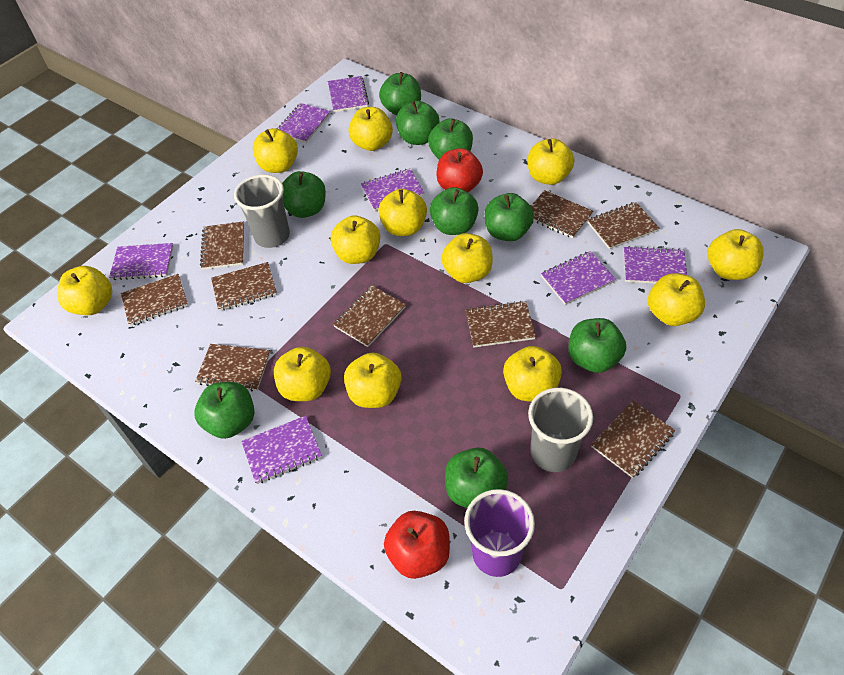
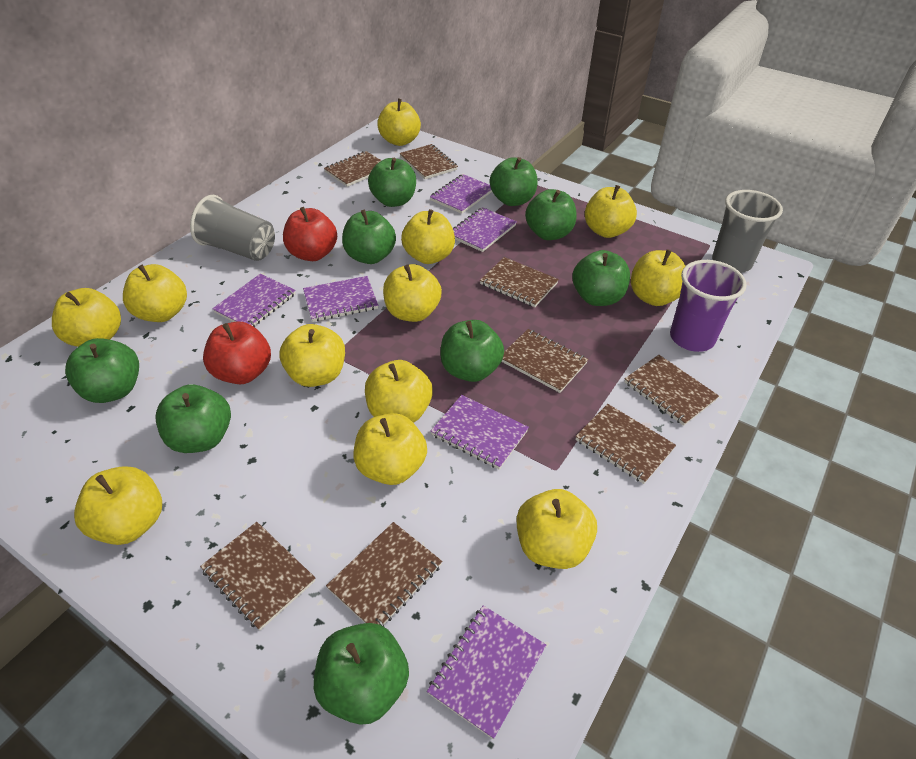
brown notebook: 9 -> 8
purple notebook: 7 -> 6

